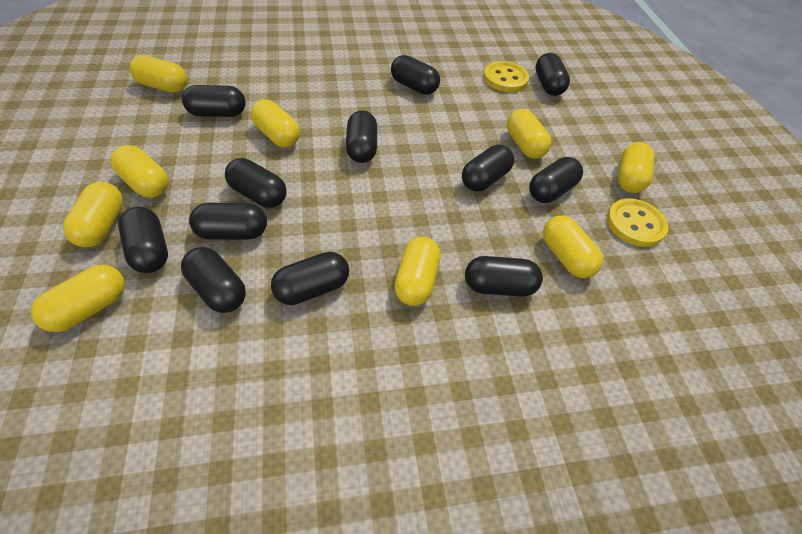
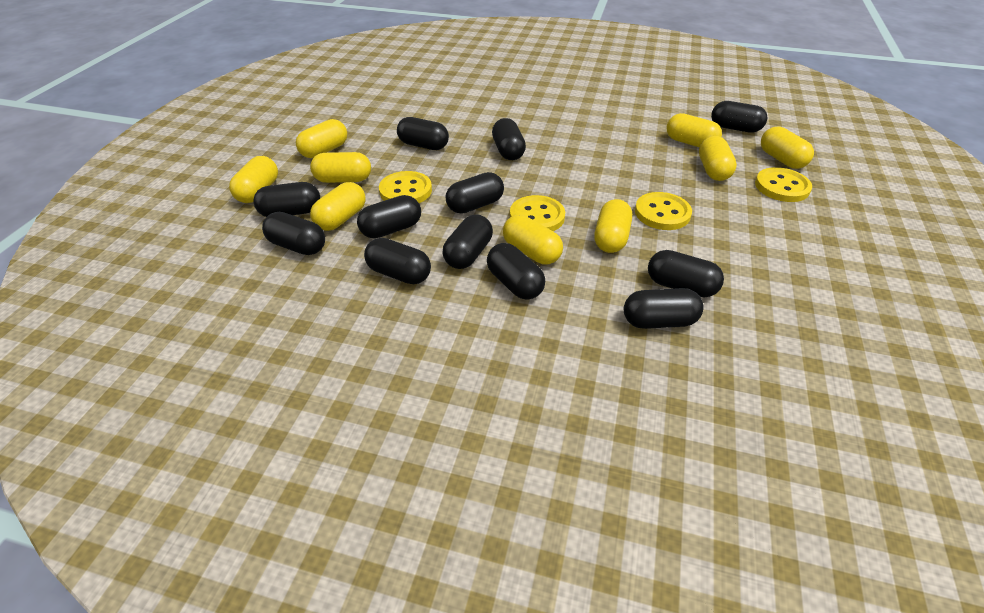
yellow button: 2 -> 4

